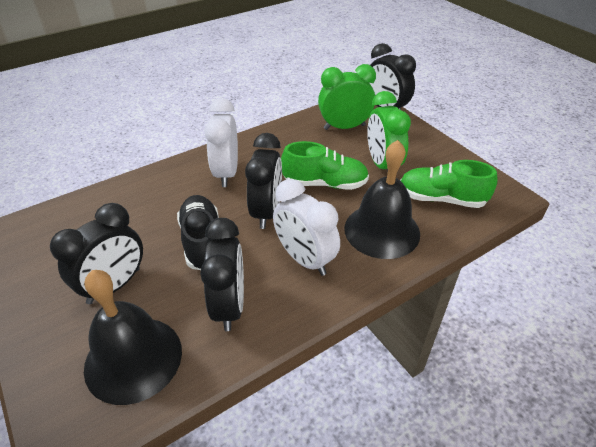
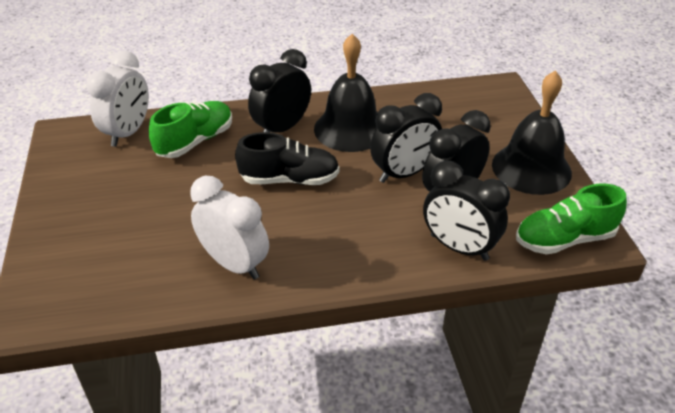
green clock: 2 -> 0

